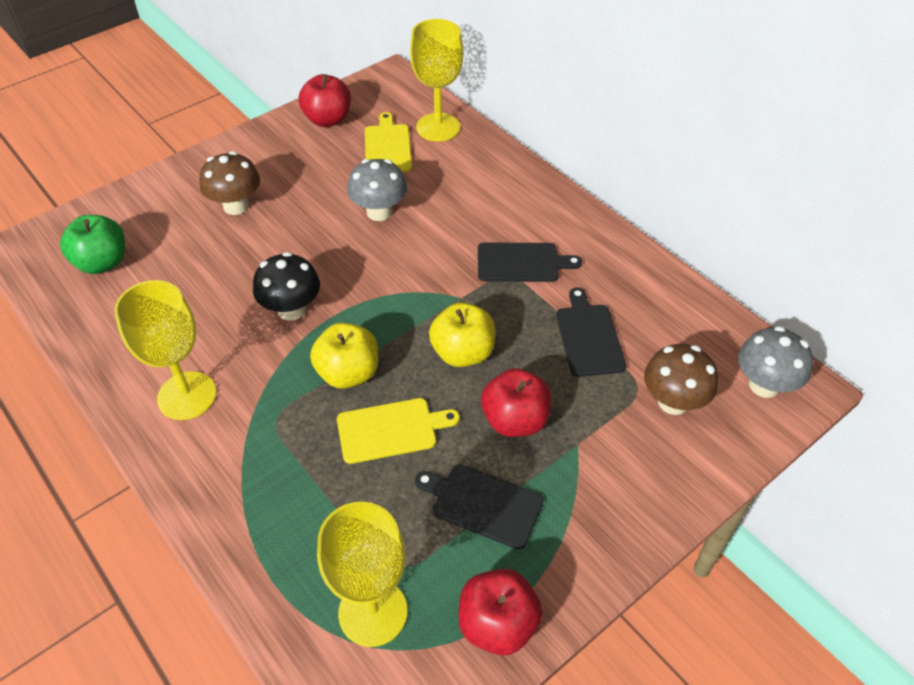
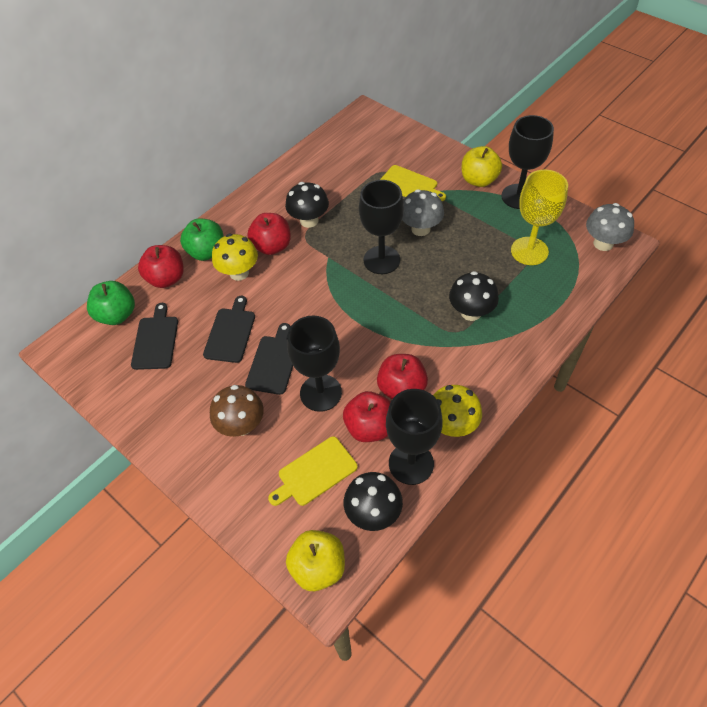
black goblet: 0 -> 4
black mushroom: 1 -> 3
brown mushroom: 2 -> 1
green apple: 1 -> 2
red apple: 3 -> 4
yellow goblet: 3 -> 1
yellow mushroom: 0 -> 2

